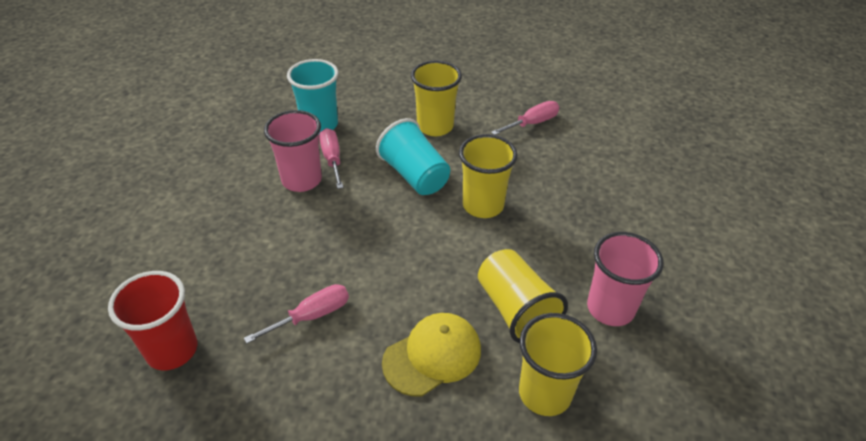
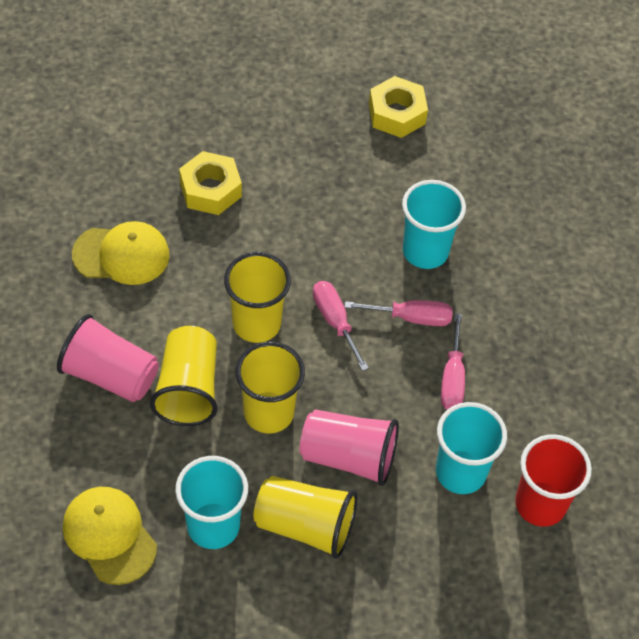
turquoise cup: 2 -> 3
yellow cap: 1 -> 2
yellow nut: 0 -> 2

